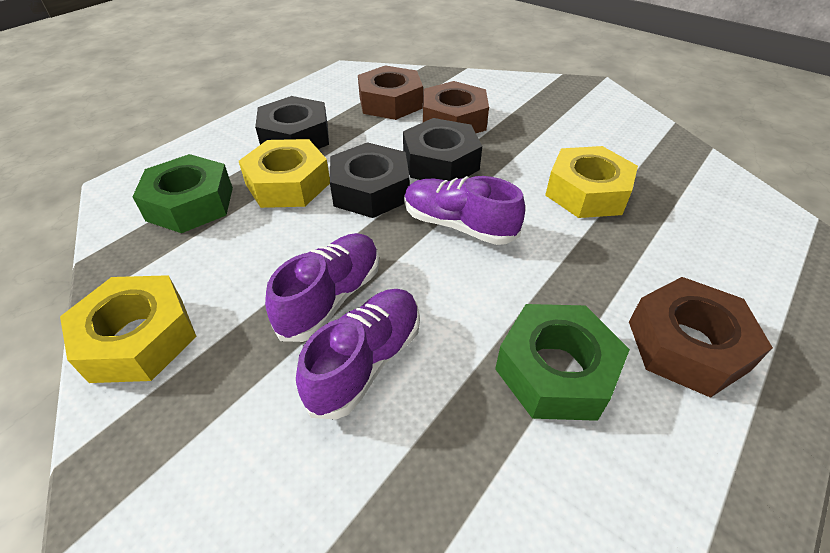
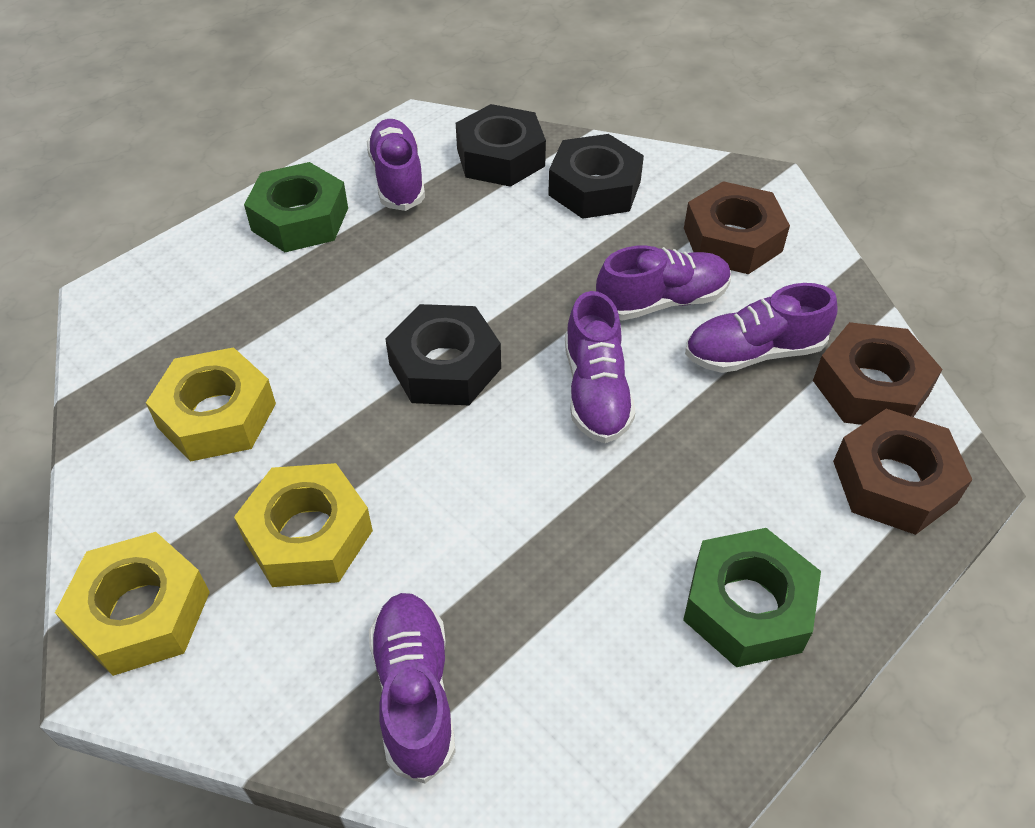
purple shoe: 3 -> 5

